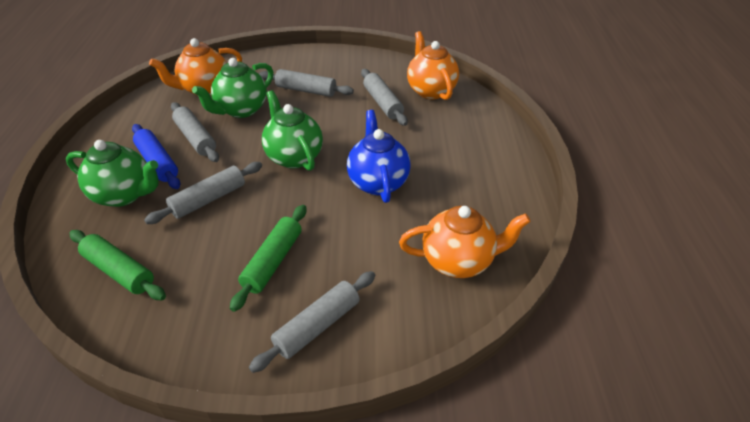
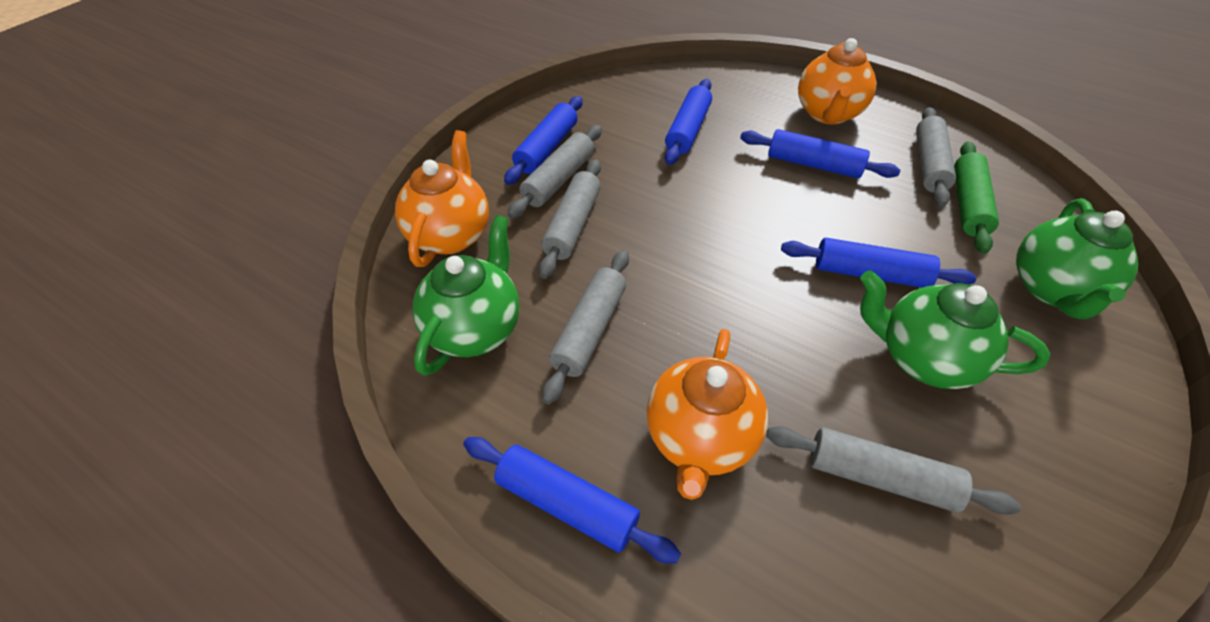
blue rolling pin: 1 -> 5
blue teapot: 1 -> 0
green rolling pin: 2 -> 1

